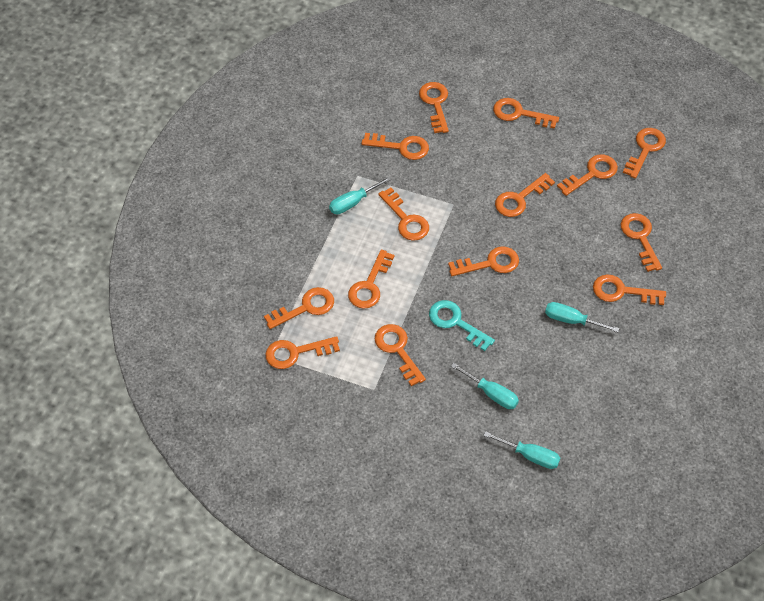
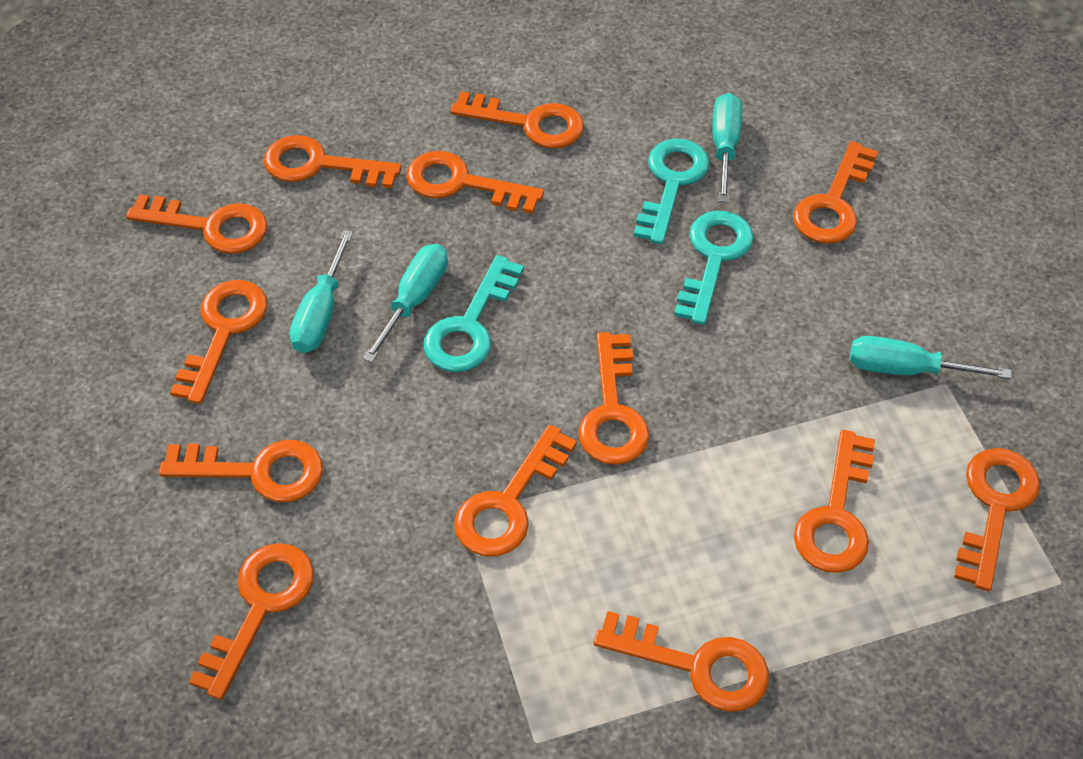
orange key: 14 -> 13
turquoise key: 1 -> 3

